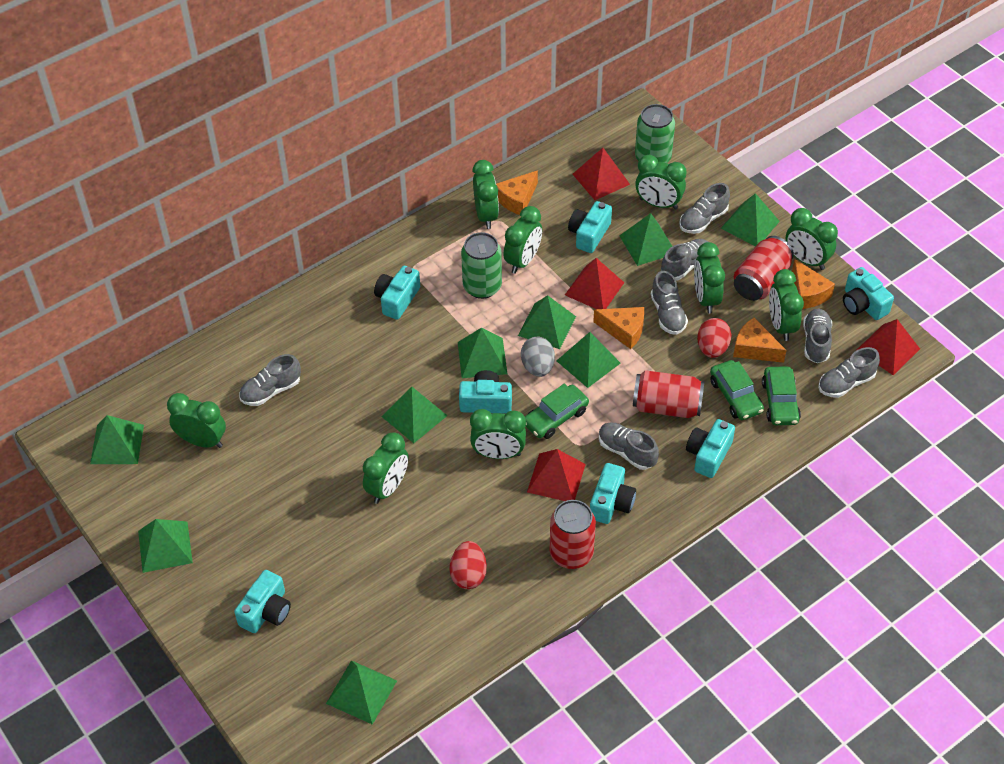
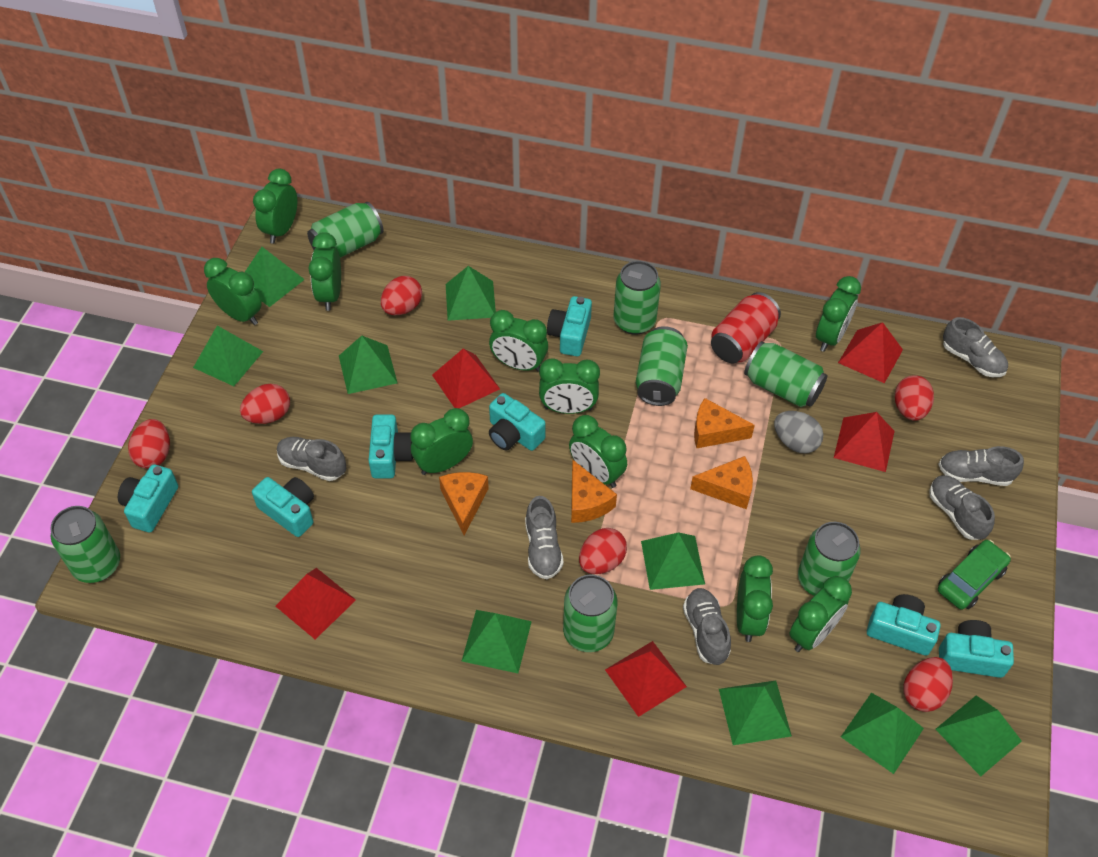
green can: 2 -> 7
green car: 3 -> 1
green clock: 9 -> 10
grey shoe: 7 -> 6
red can: 3 -> 1
red egg: 2 -> 6
red pyramid: 4 -> 5

